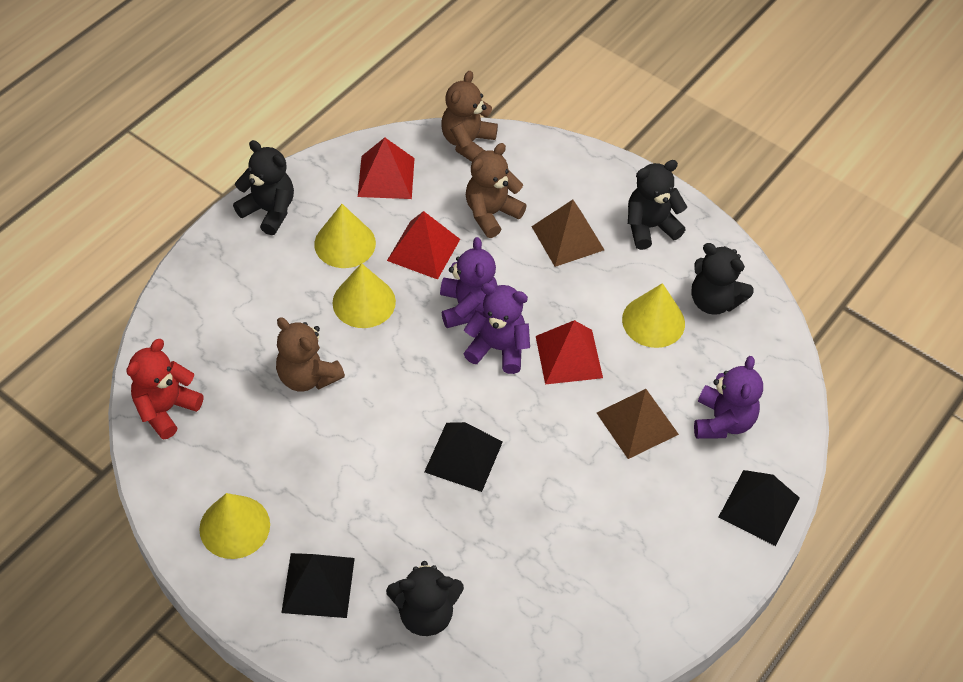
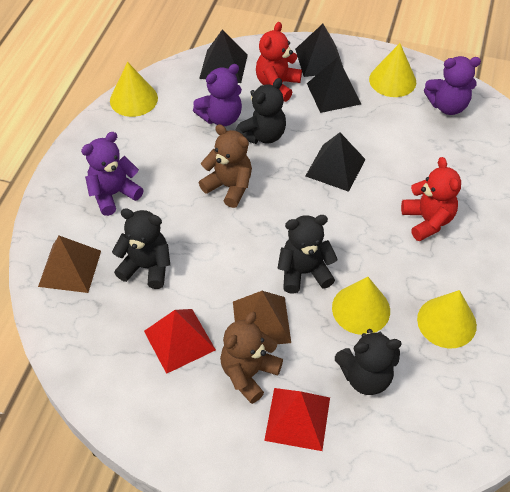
black pyramid: 3 -> 4
brown teddy bear: 3 -> 2
red pyramid: 3 -> 2
red teddy bear: 1 -> 2

